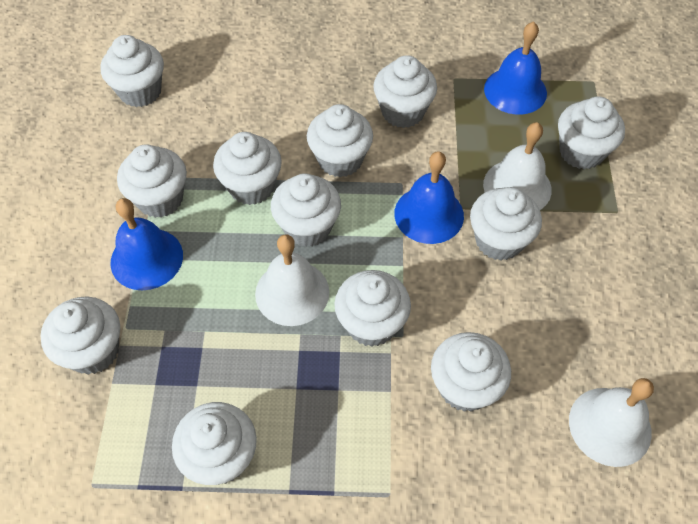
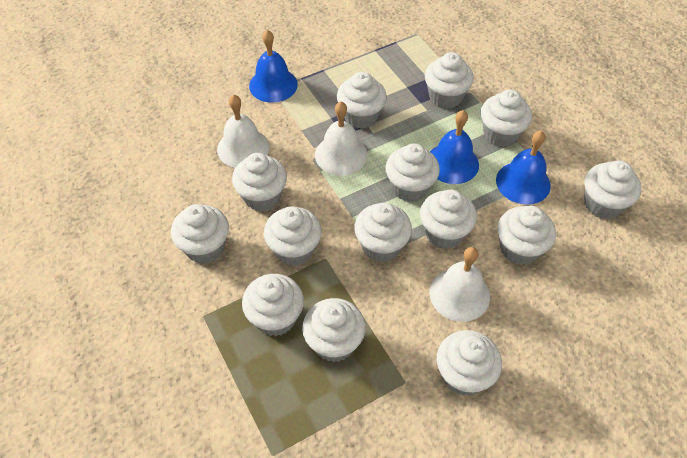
white cupcake: 12 -> 14

